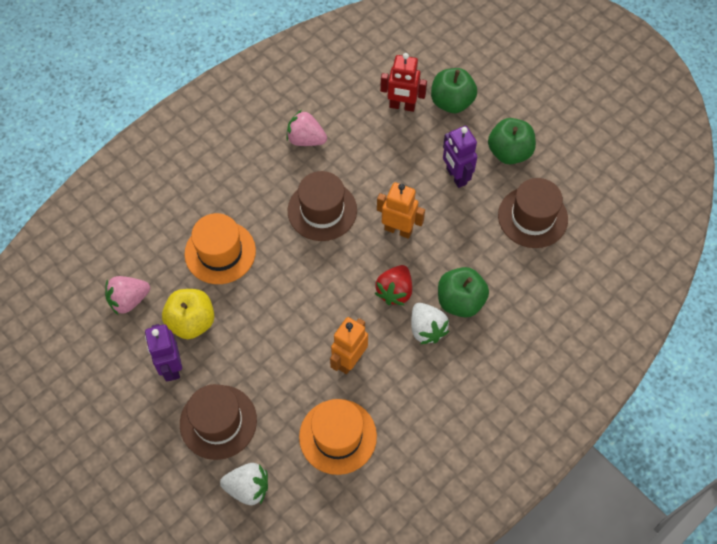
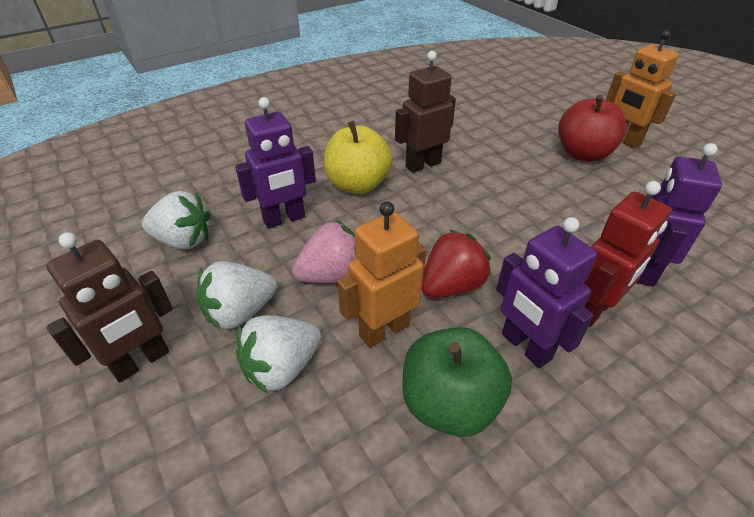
brown hat: 3 -> 0
brown robot: 0 -> 2
green apple: 3 -> 1
orange hat: 2 -> 0
pink strawberry: 2 -> 1
purple robot: 2 -> 3
red apple: 0 -> 1
white strawberry: 2 -> 3

